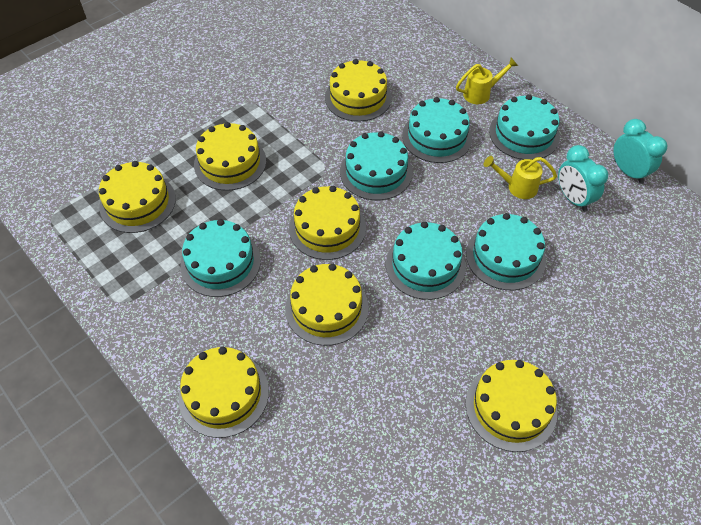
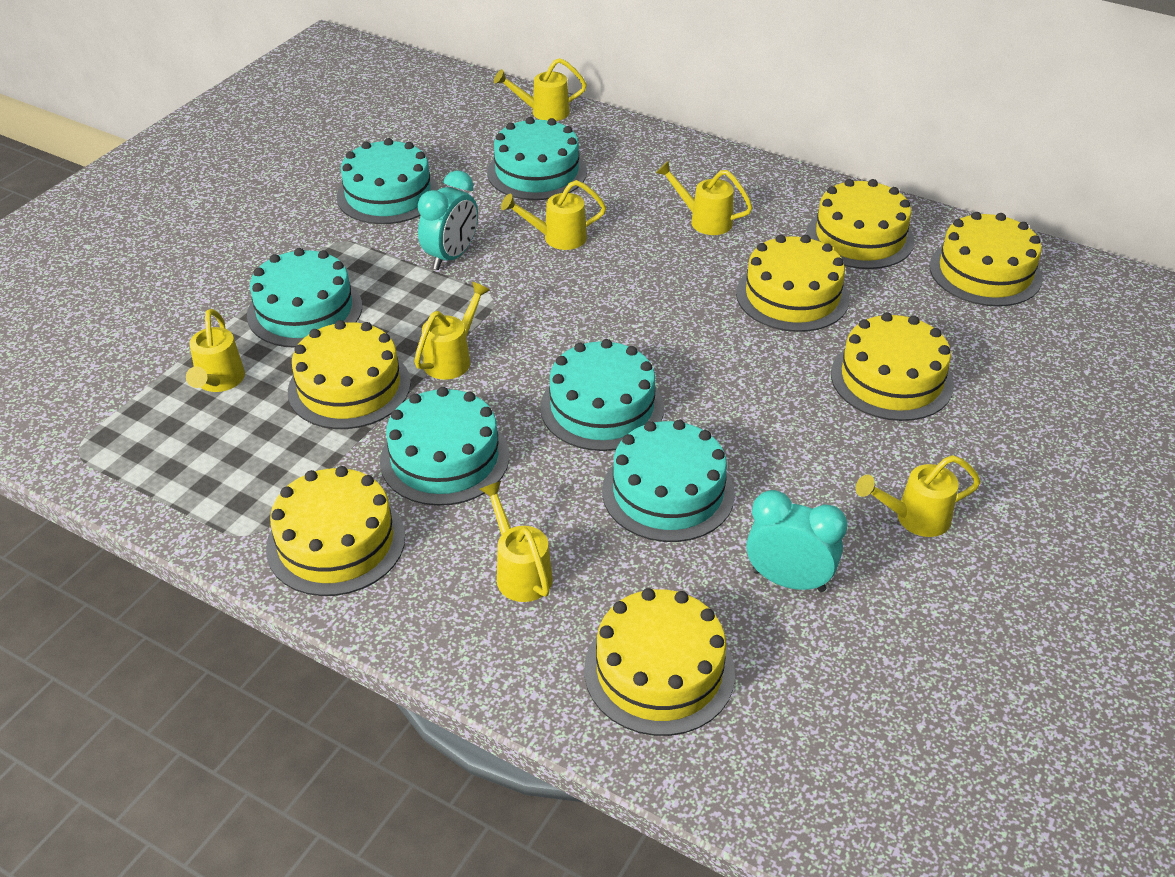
yellow watering can: 2 -> 7

